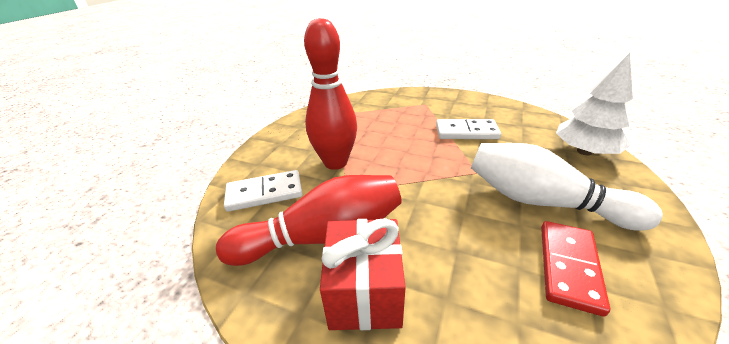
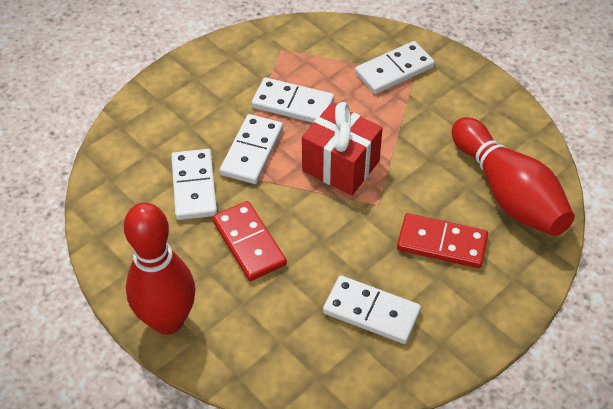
red domino: 1 -> 2
white bowling pin: 1 -> 0
white domino: 2 -> 5
white tree: 1 -> 0

